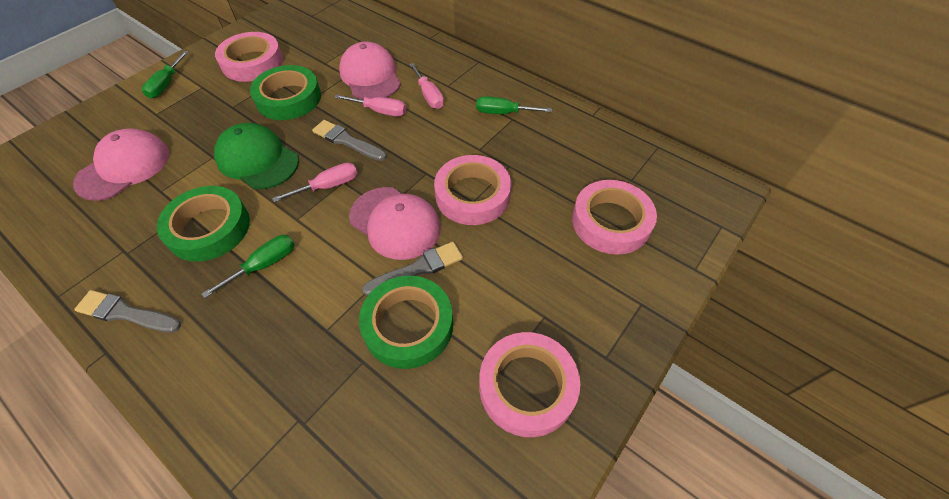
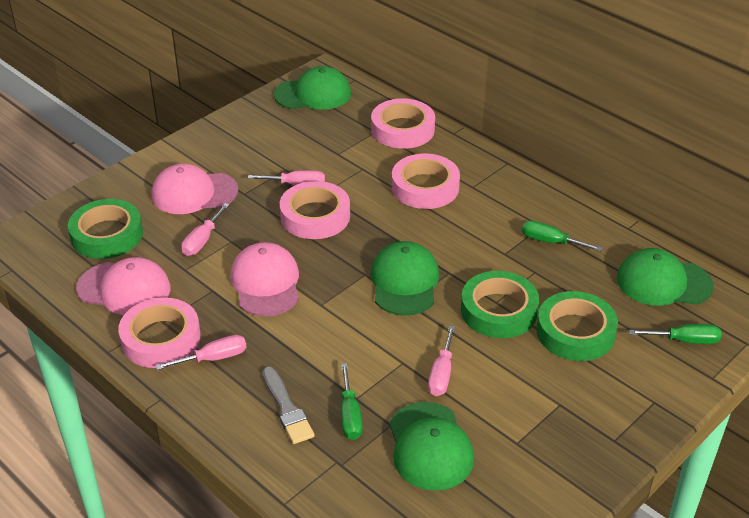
green cap: 1 -> 4
grey brush: 3 -> 1
pink screwdriver: 3 -> 4

